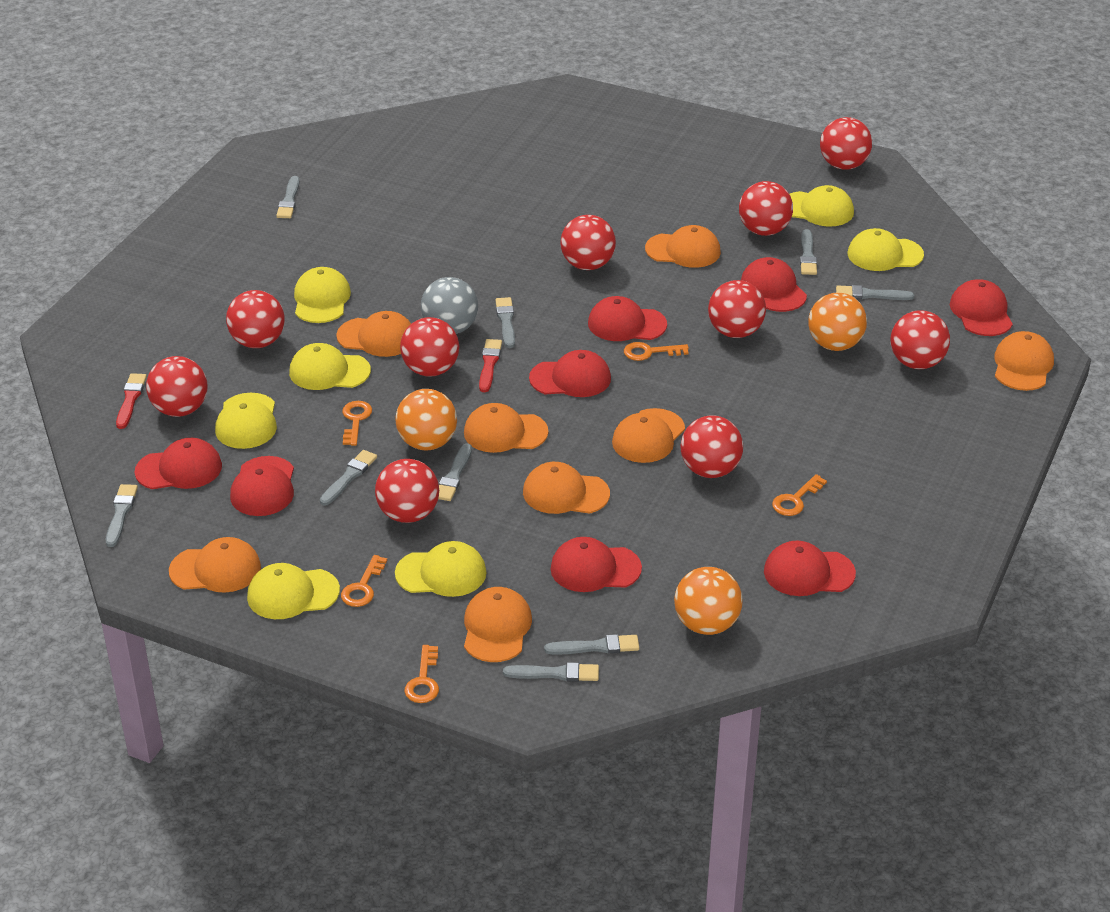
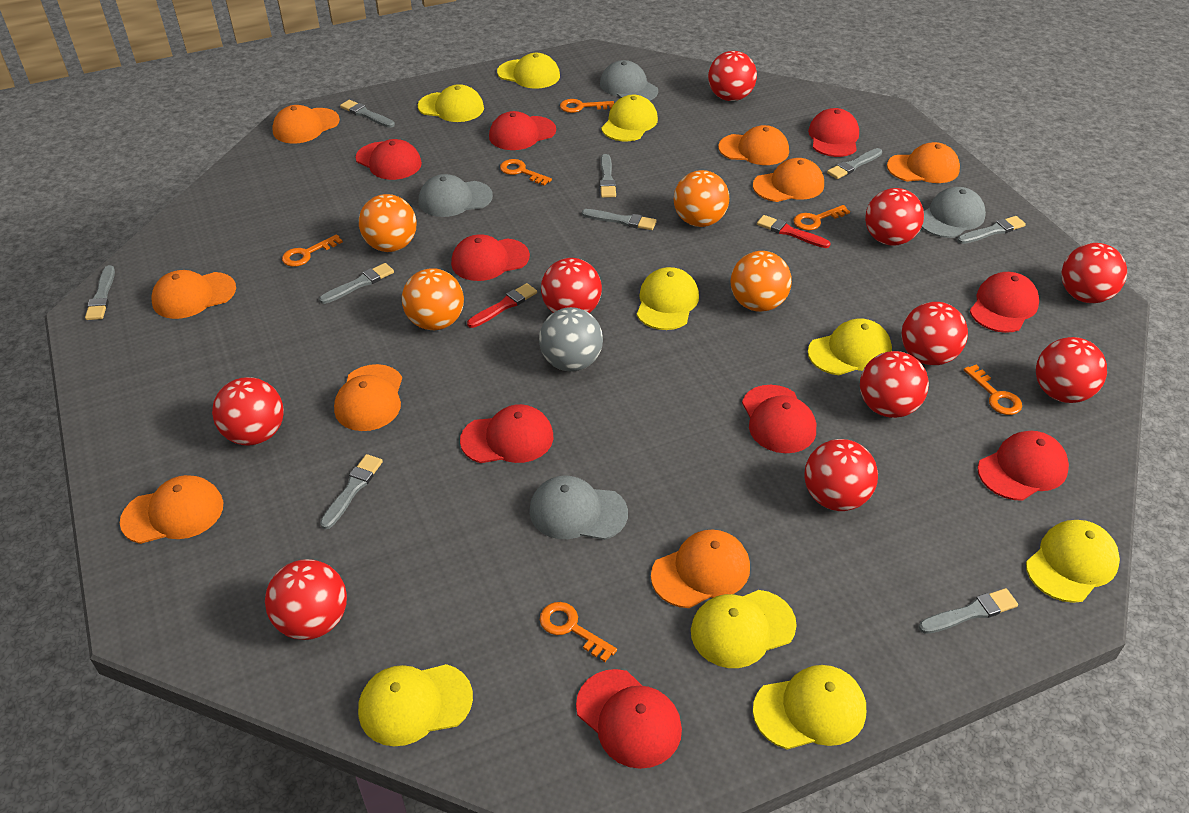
grey cap: 0 -> 4
orange ball: 3 -> 4
orange key: 5 -> 6
red cap: 8 -> 9
yellow cap: 7 -> 9

